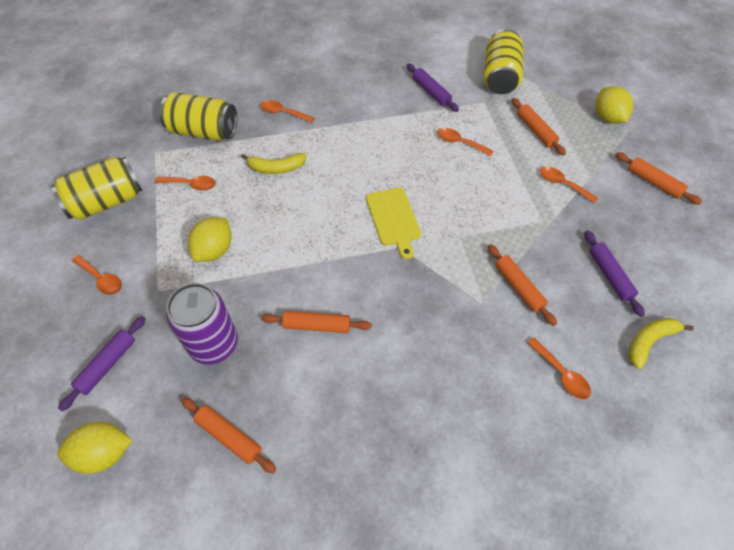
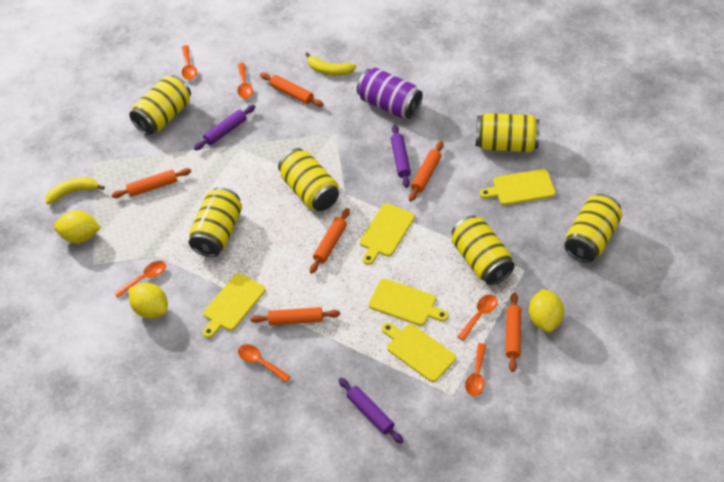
orange rolling pin: 5 -> 6
yellow can: 3 -> 6
yellow cutting board: 1 -> 5

